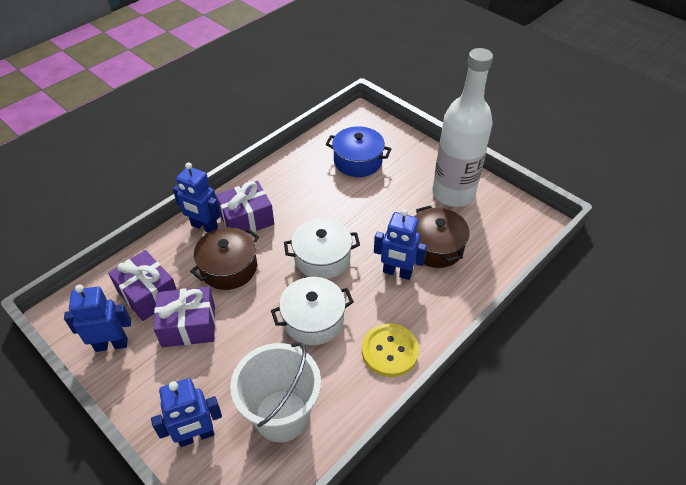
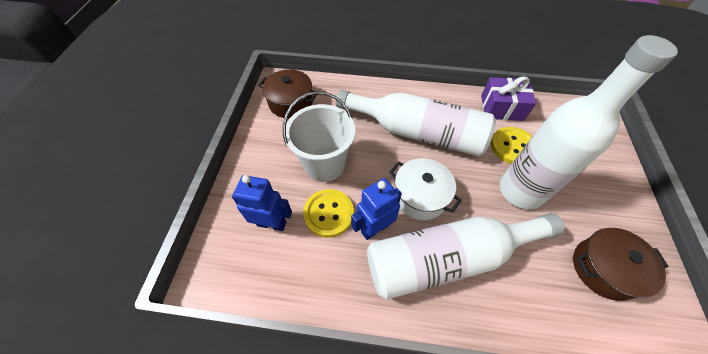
blue pot: 1 -> 0
blue robot: 4 -> 2
purple gift: 3 -> 1
white bottle: 1 -> 3
white pot: 2 -> 1
yellow button: 1 -> 2

